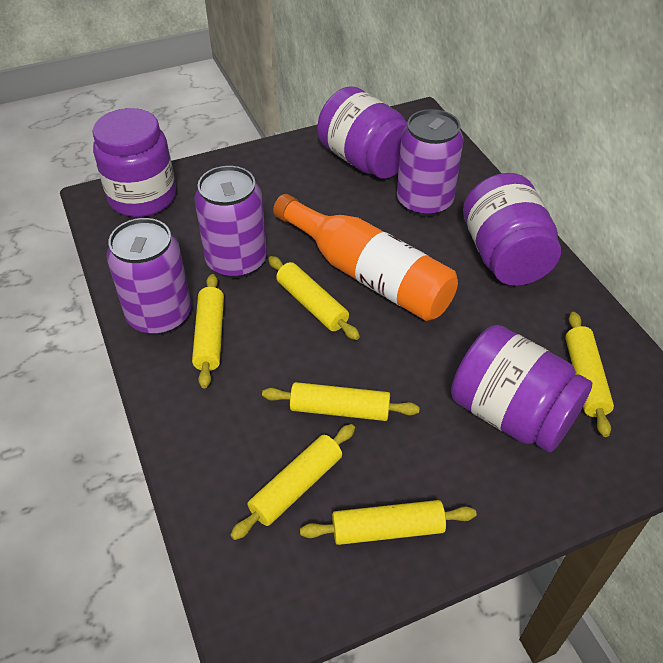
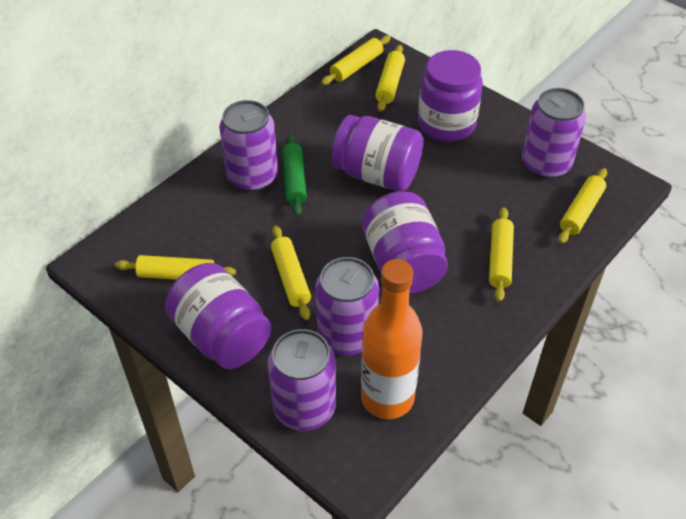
green rolling pin: 0 -> 1
purple can: 3 -> 4

